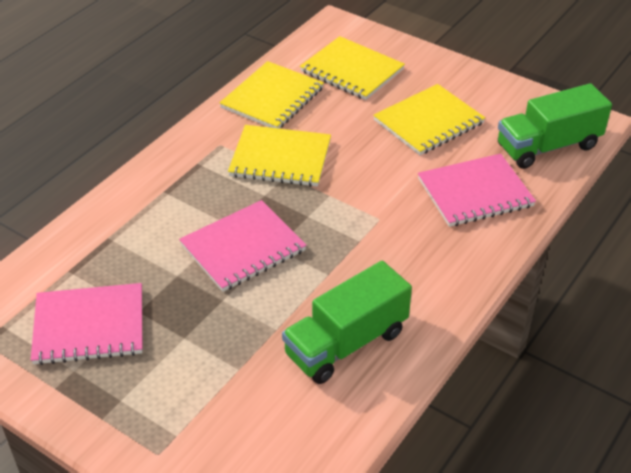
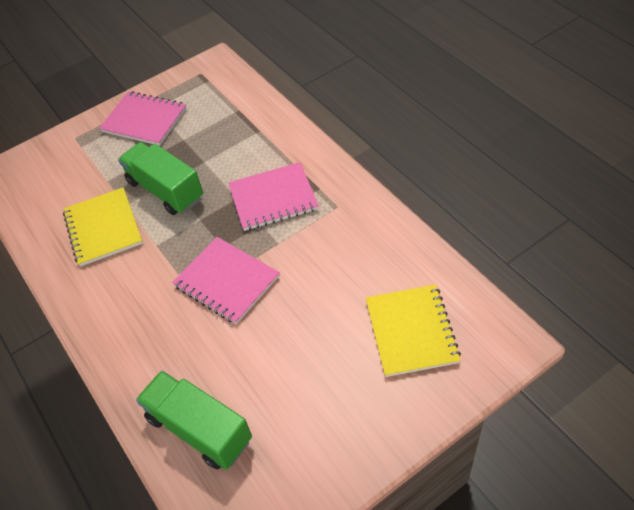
yellow notebook: 4 -> 2

